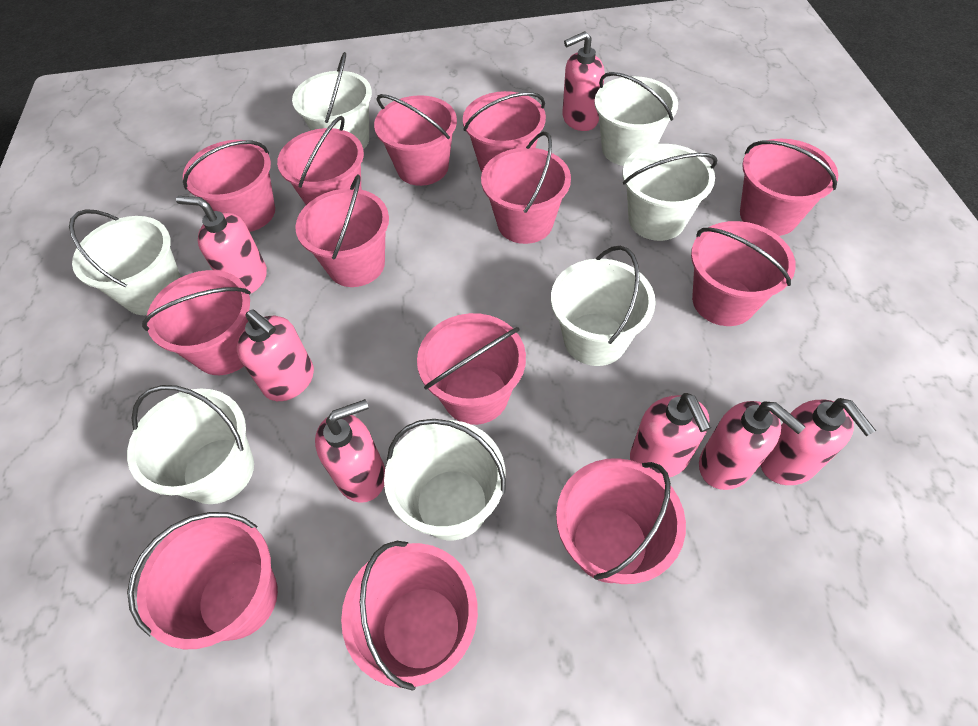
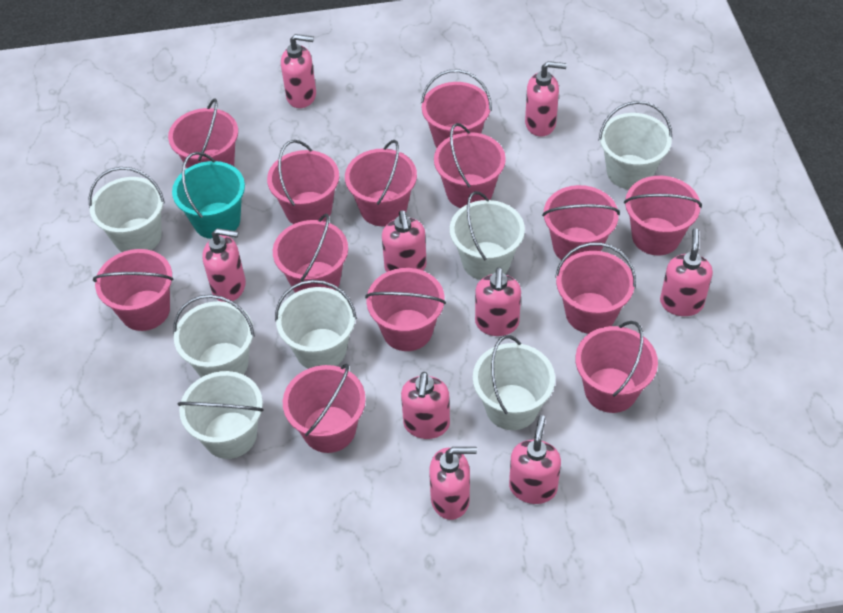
pink soap dispenser: 7 -> 9
turquoise bucket: 0 -> 1

